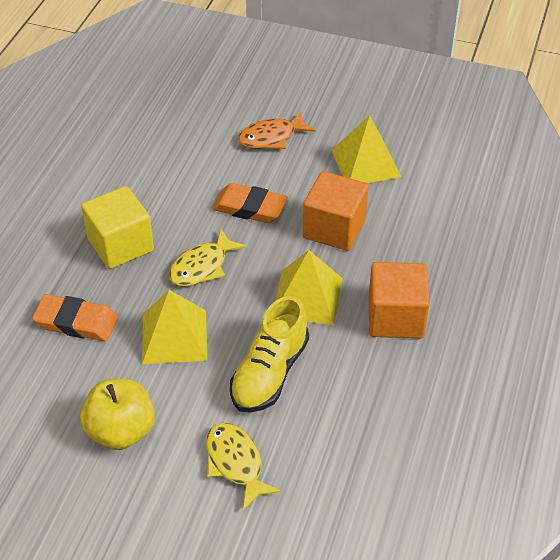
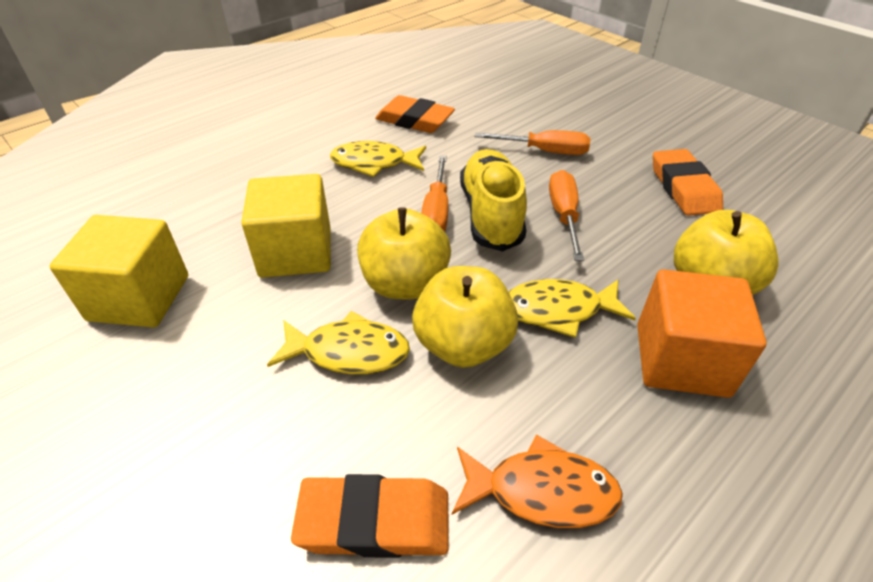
orange cube: 2 -> 1
orange eraser: 2 -> 3
orange screwdriver: 0 -> 3
yellow apple: 1 -> 3
yellow cube: 1 -> 2
yellow fish: 2 -> 3
yellow pyramid: 3 -> 0

